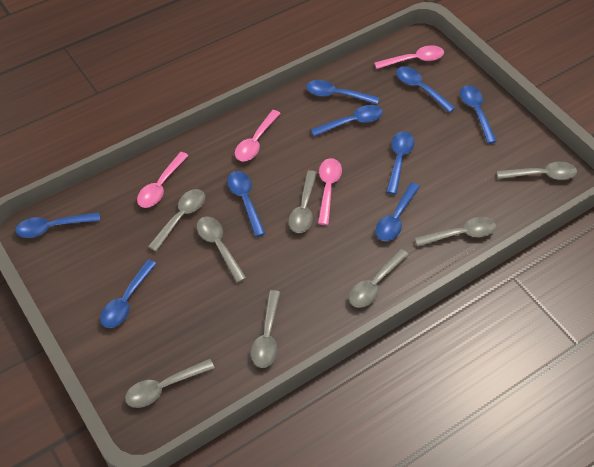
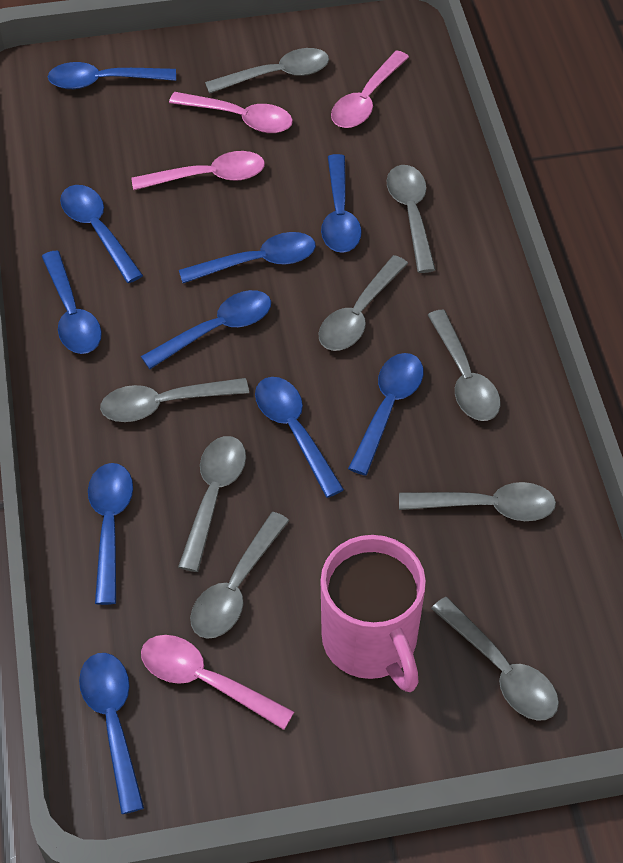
blue spoon: 9 -> 10
grey spoon: 8 -> 9
pink mug: 0 -> 1

